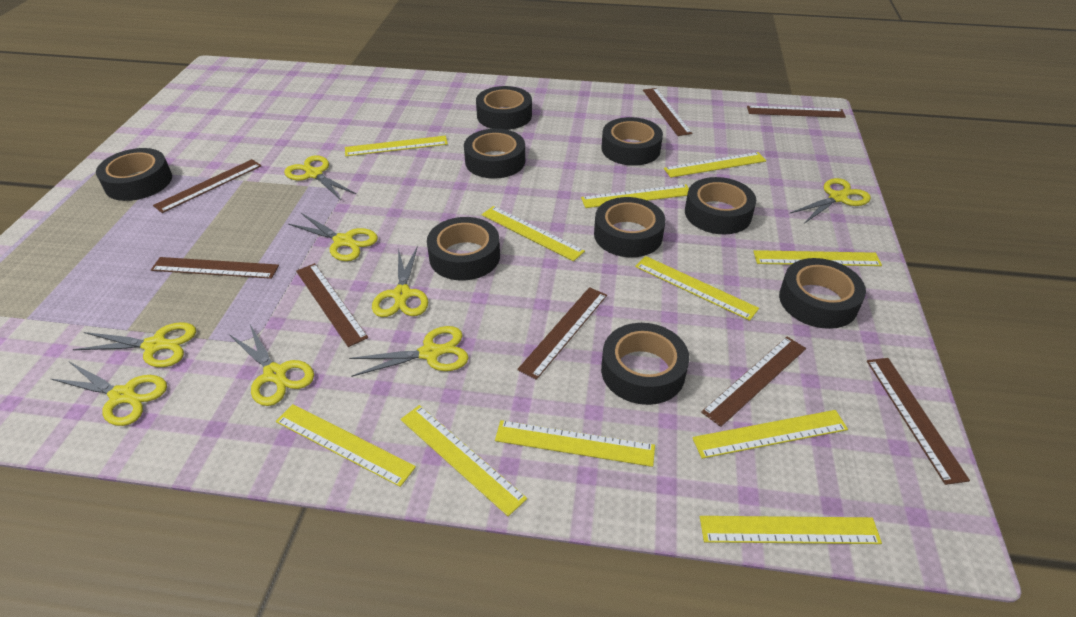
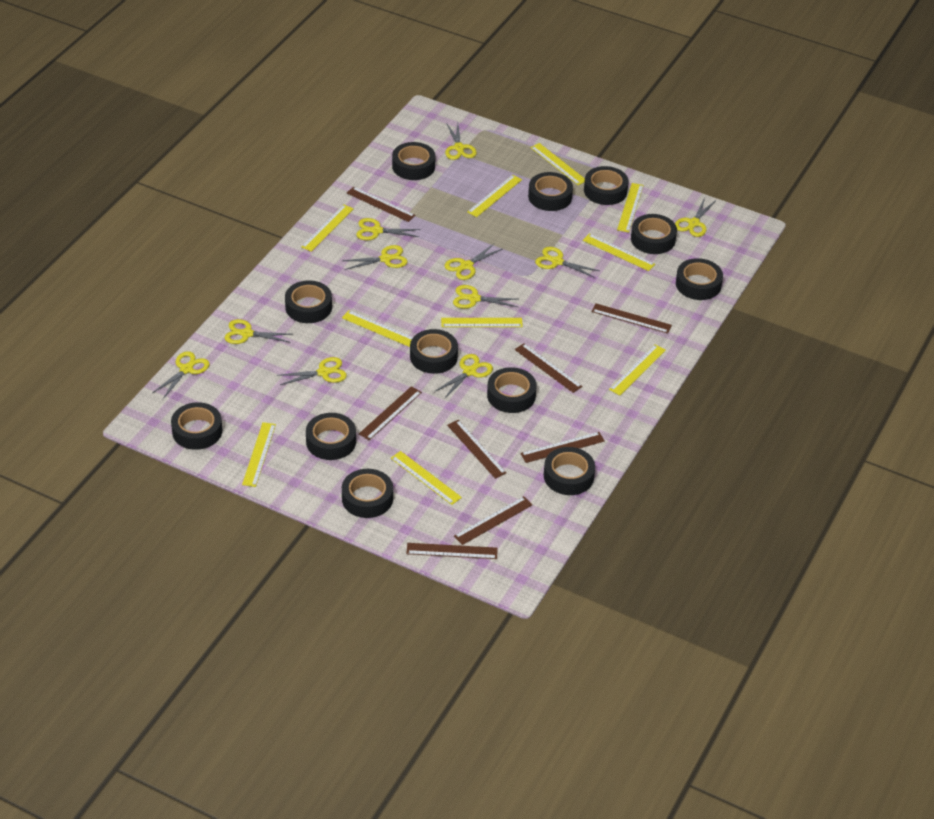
black tape: 9 -> 12
yellow ruler: 11 -> 10
yellow scissors: 8 -> 11

